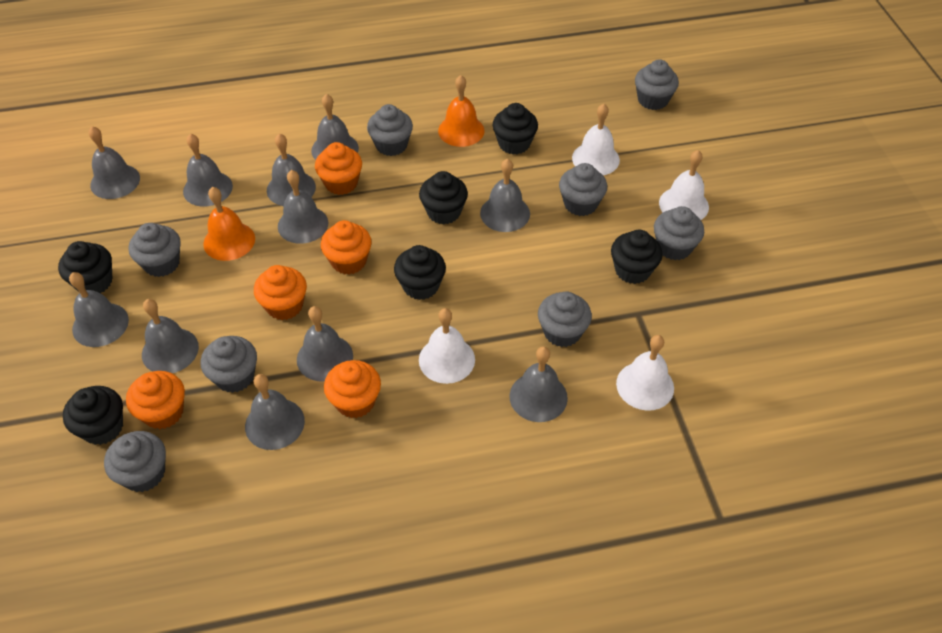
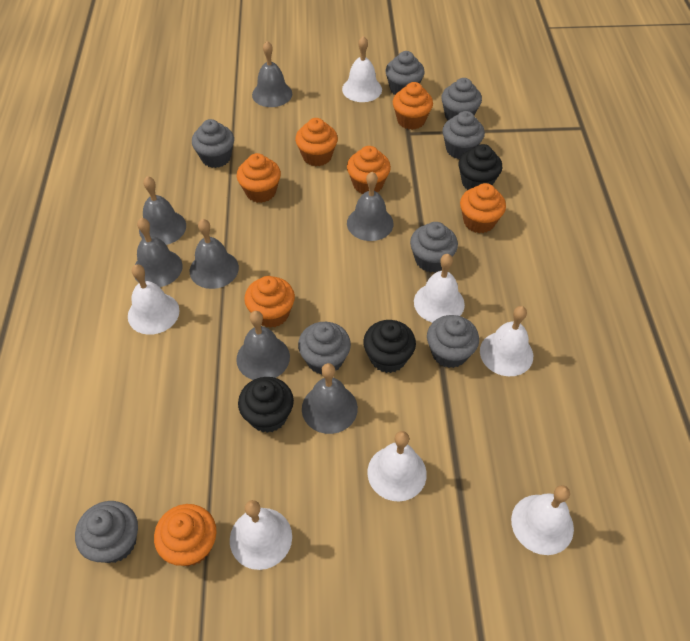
black cupcake: 6 -> 3
grey bell: 11 -> 7
orange bell: 2 -> 0
orange cupcake: 5 -> 7
white bell: 4 -> 7

